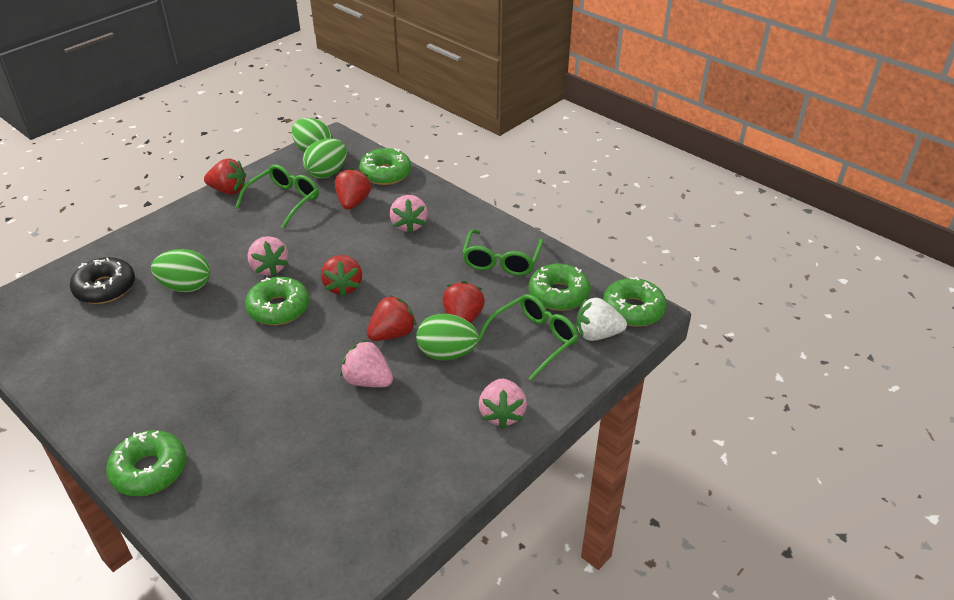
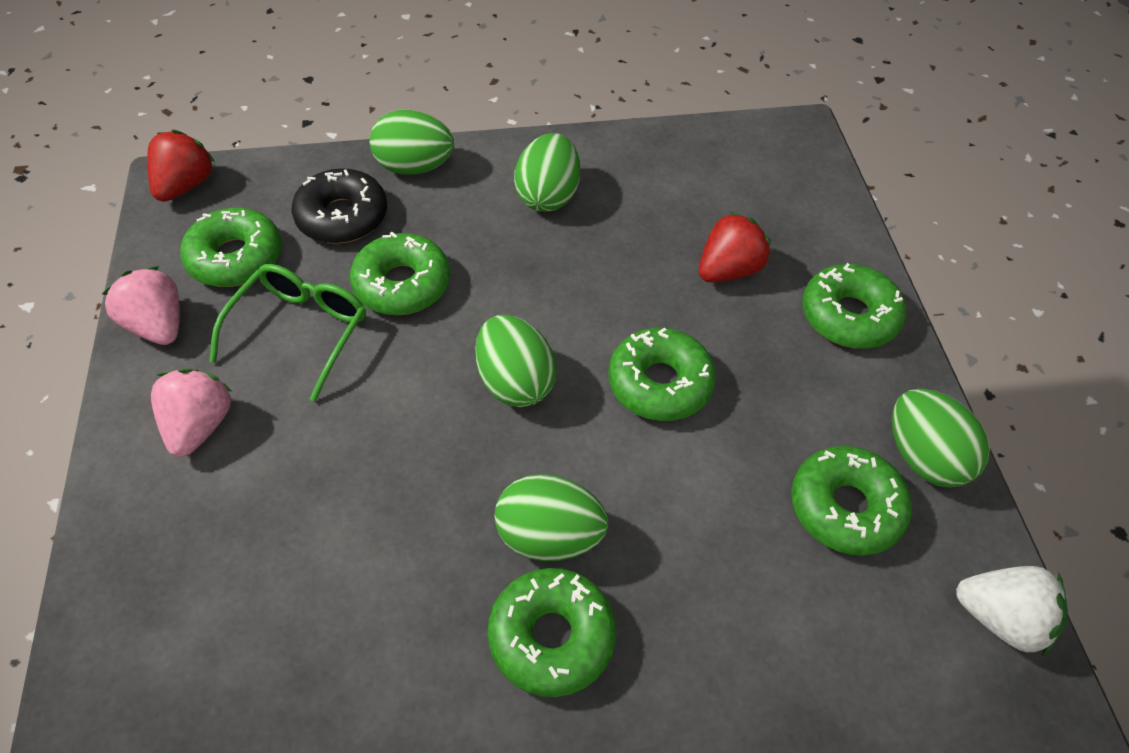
green donut: 5 -> 6
green egg: 4 -> 5
green glasses: 3 -> 1
pink strawberry: 4 -> 2
red strawberry: 5 -> 2

